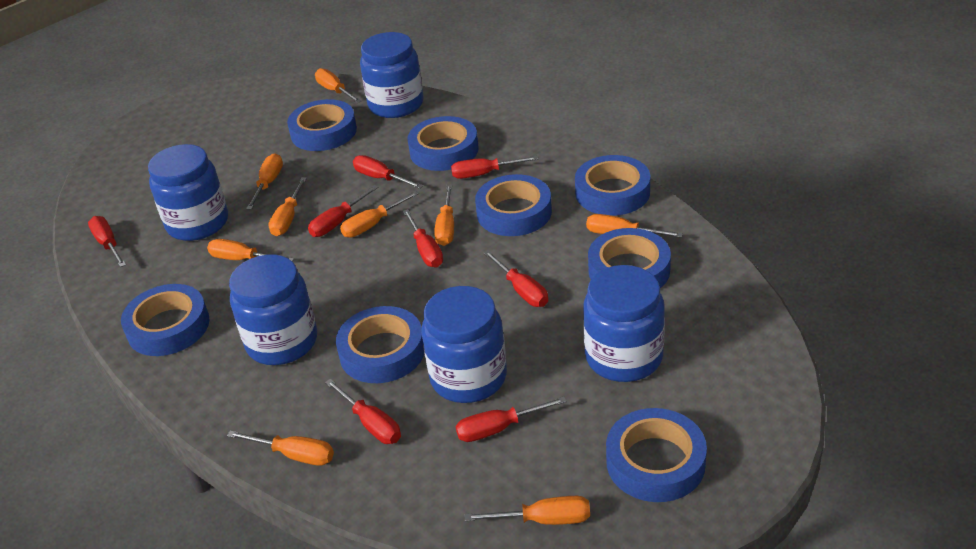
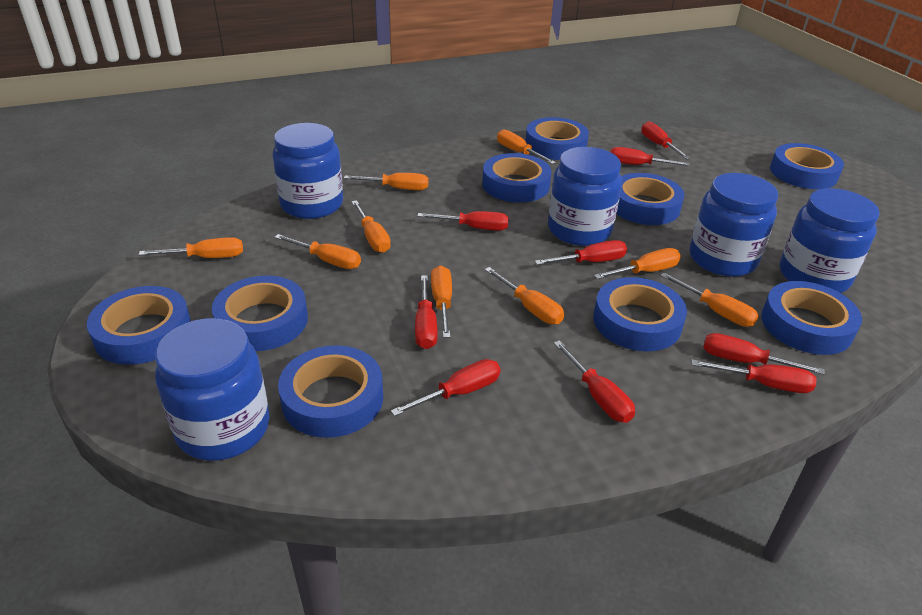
blue tape: 8 -> 9
red screwdriver: 8 -> 9

